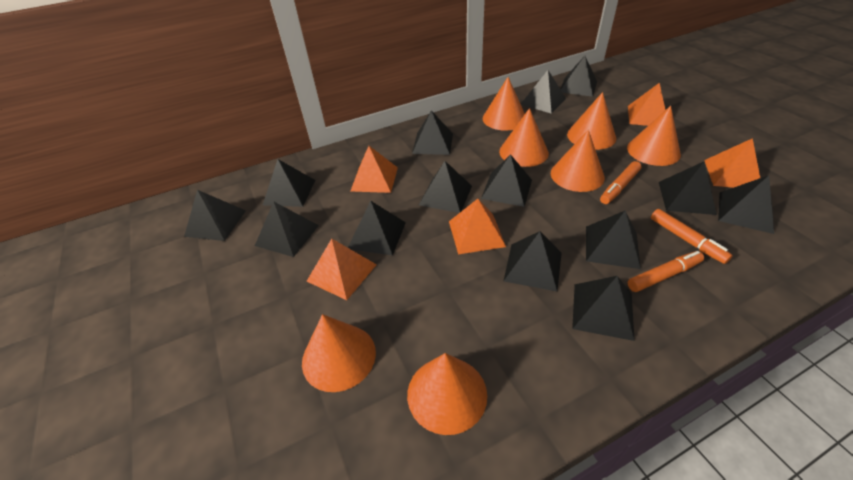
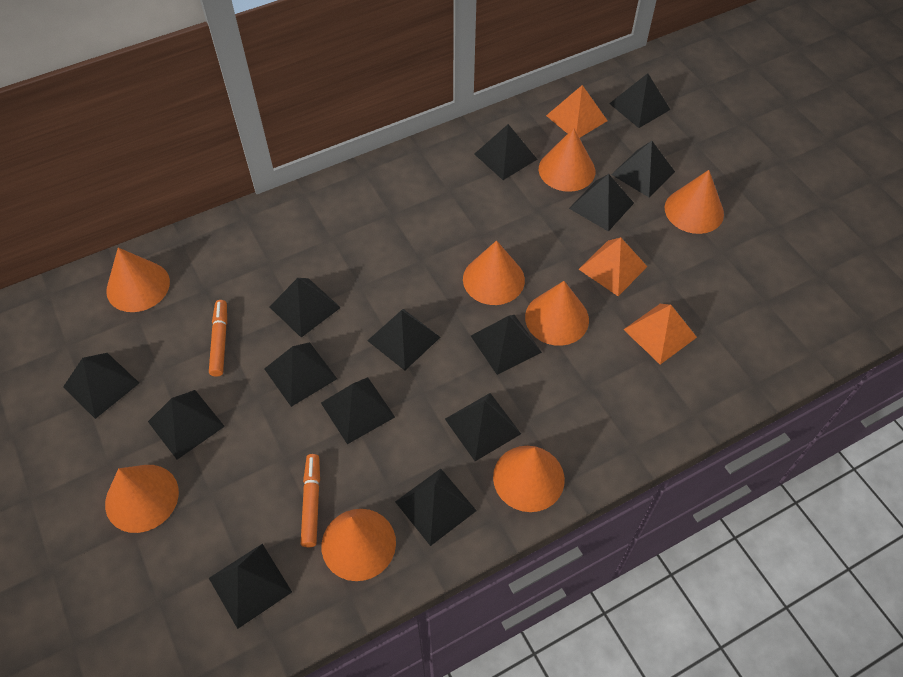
orange cone: 7 -> 8
orange marker: 3 -> 2
orange pyramid: 5 -> 3

